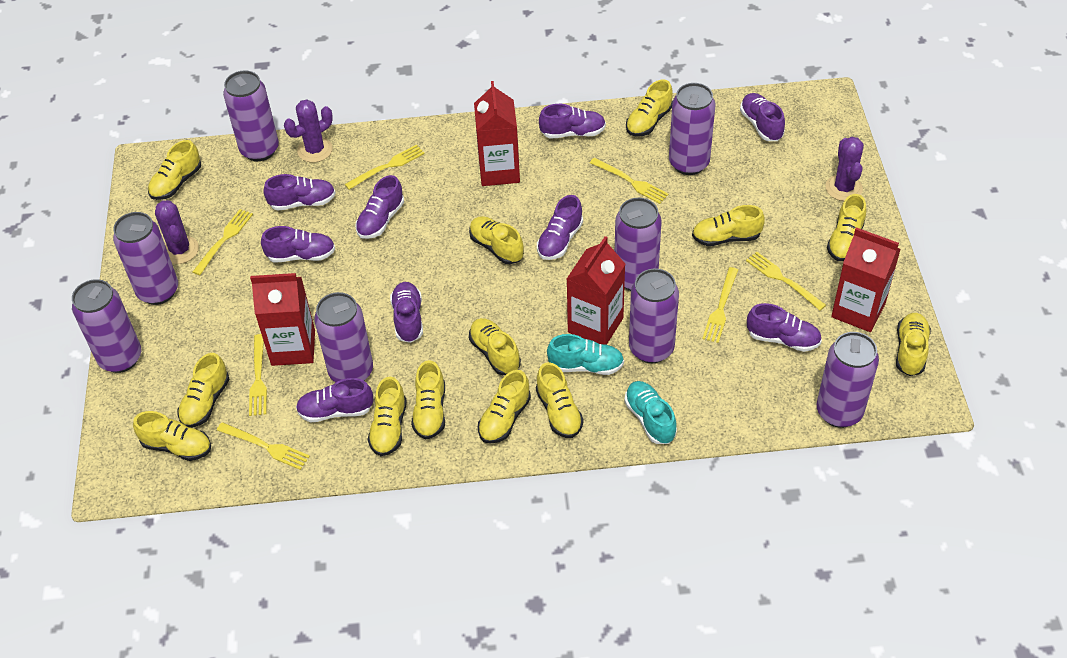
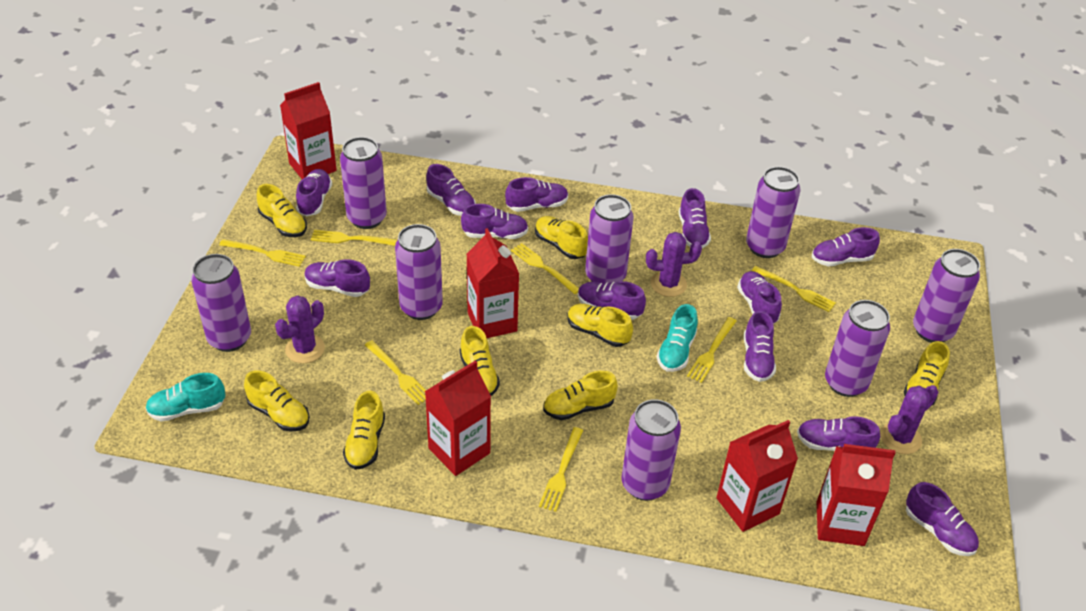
purple shoe: 9 -> 12
red carton: 4 -> 5
yellow shoe: 13 -> 8

